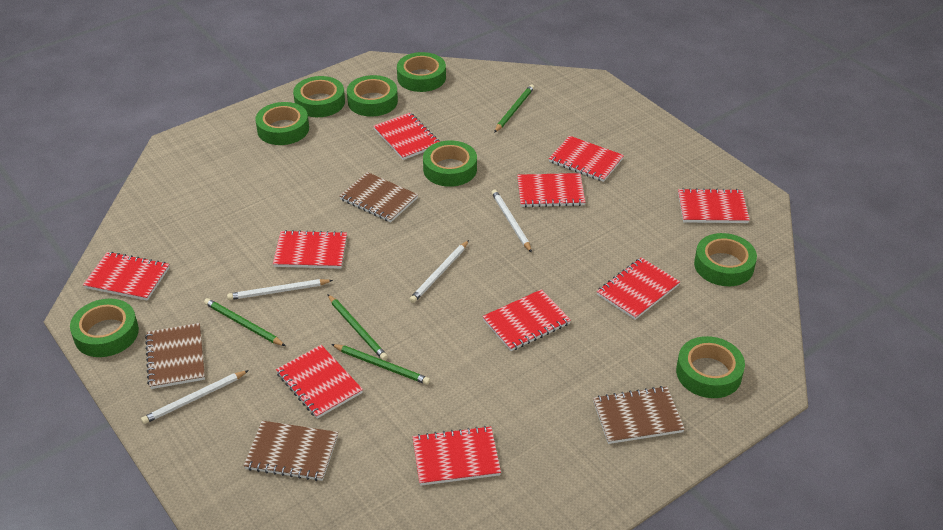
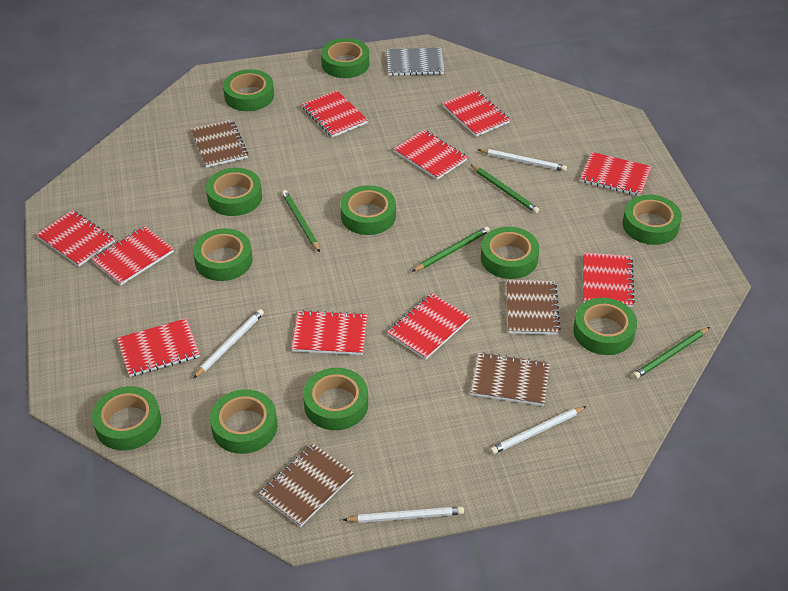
green tape: 8 -> 11
grey notebook: 0 -> 1

